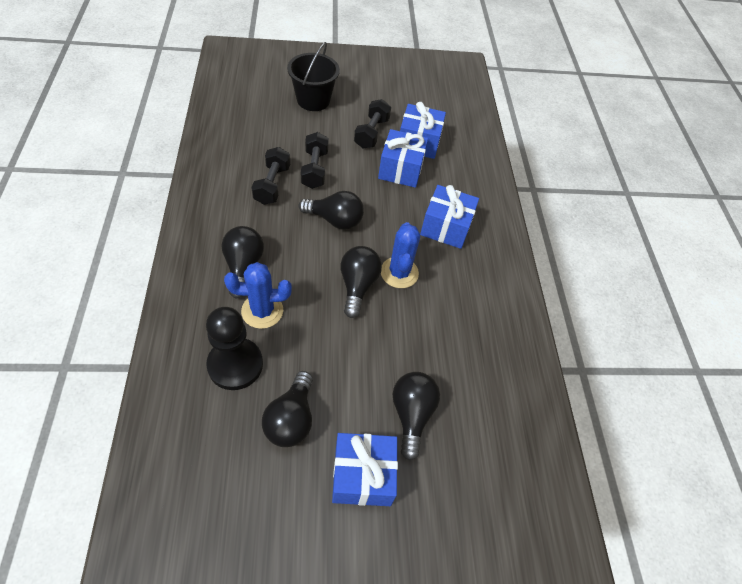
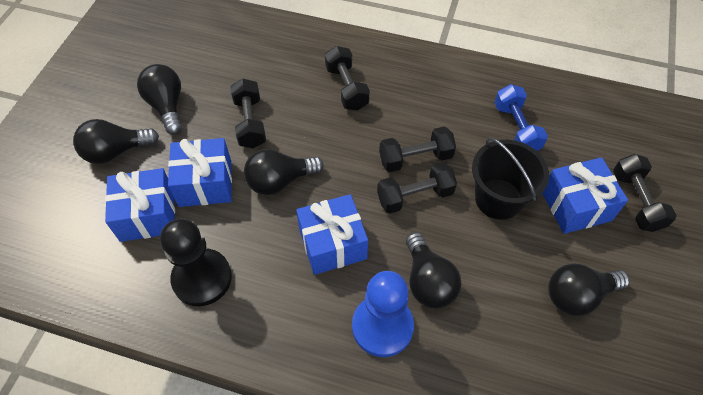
black dumbbell: 3 -> 5
blue cactus: 2 -> 0
blue dumbbell: 0 -> 1
blue pawn: 0 -> 1

